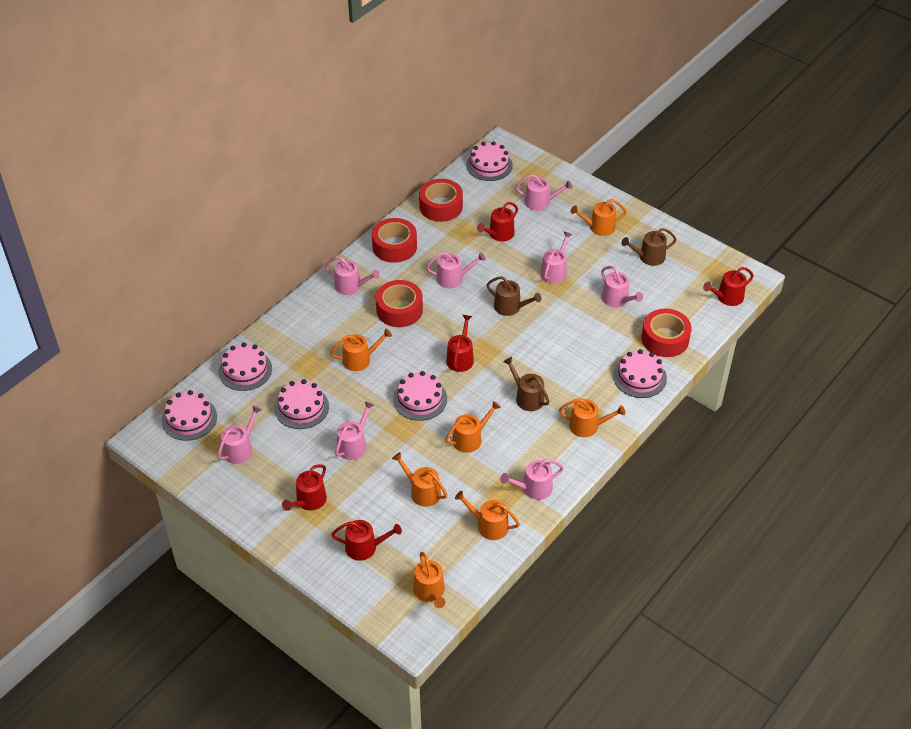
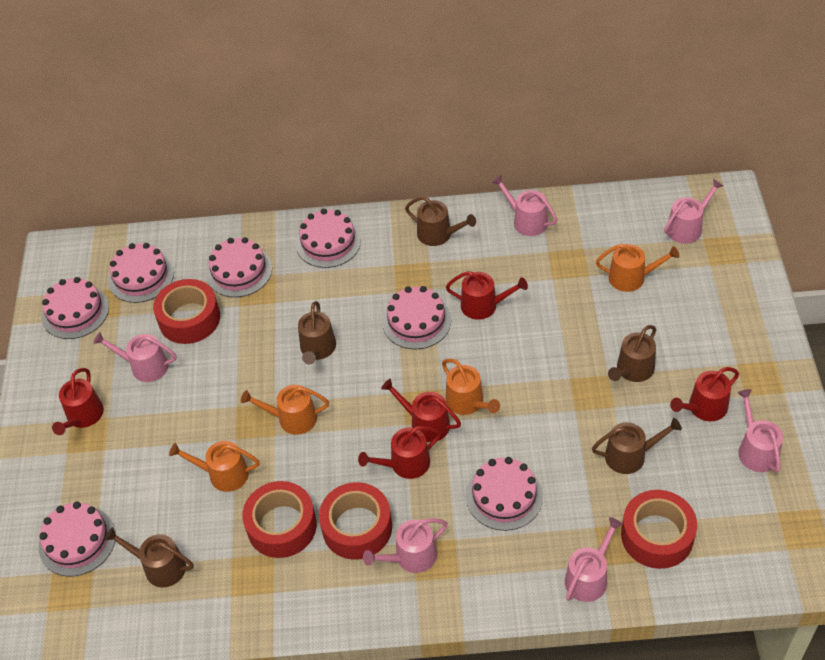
brown watering can: 3 -> 5
orange watering can: 7 -> 4
pink cake: 6 -> 7
pink watering can: 8 -> 6

